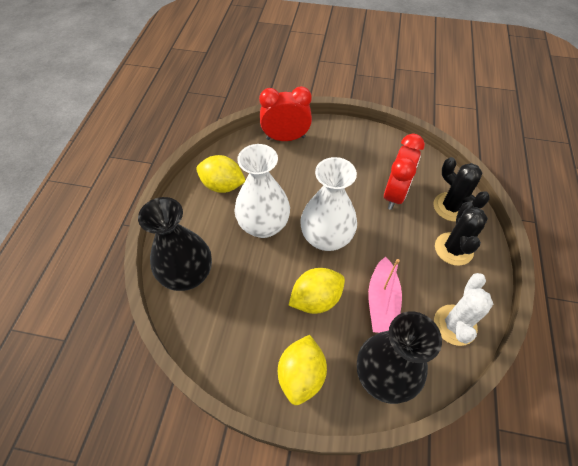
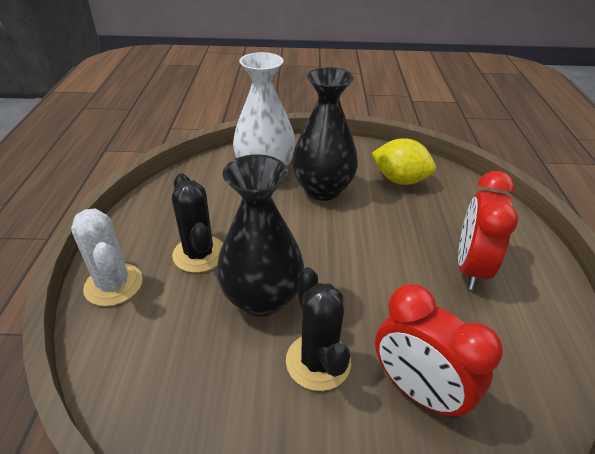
pink boat: 1 -> 0
white vase: 2 -> 1
yellow lemon: 3 -> 1

